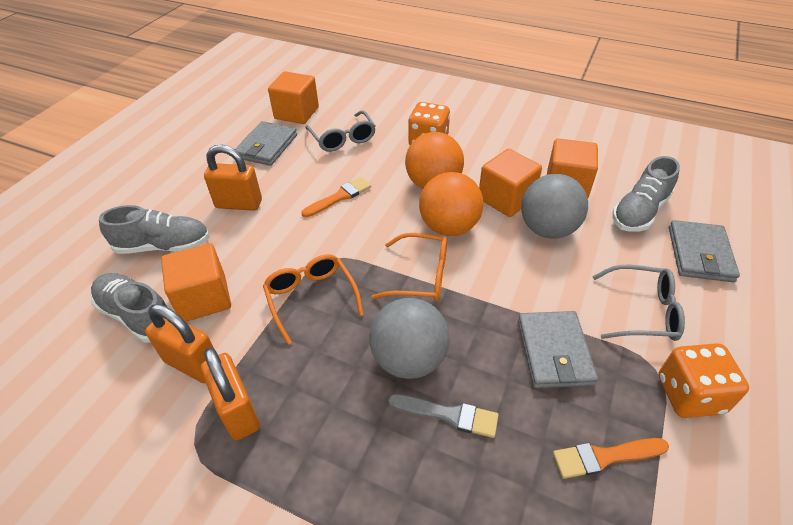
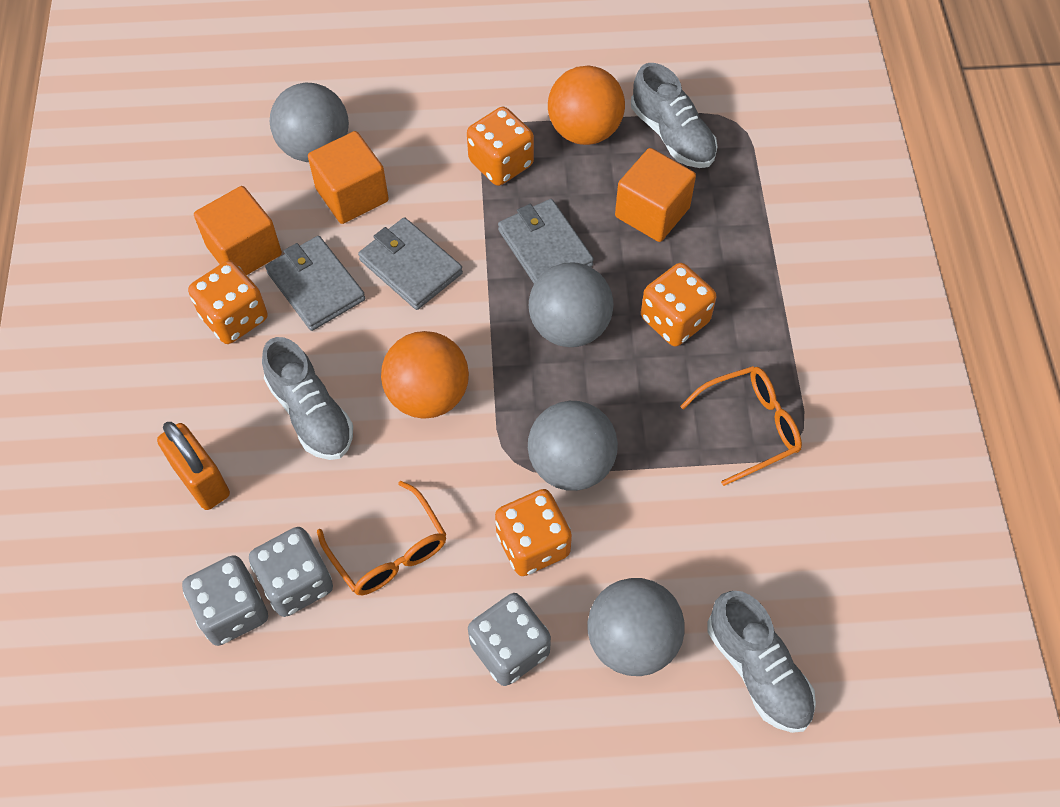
grey ball: 2 -> 4
grey brush: 1 -> 0
grey dice: 0 -> 3
grey glasses: 2 -> 0
orange brush: 2 -> 0
orange cube: 4 -> 3
orange dice: 2 -> 4
orange padlock: 3 -> 1

